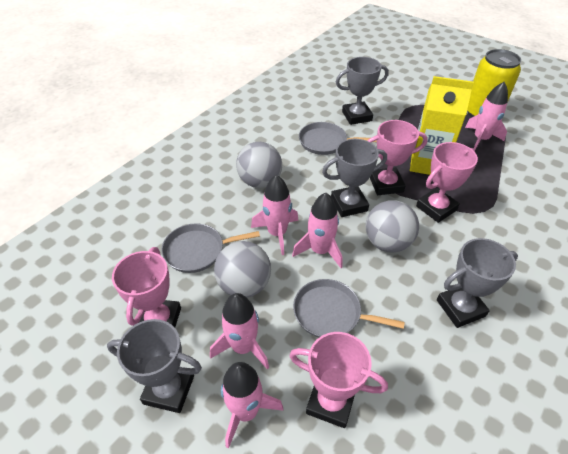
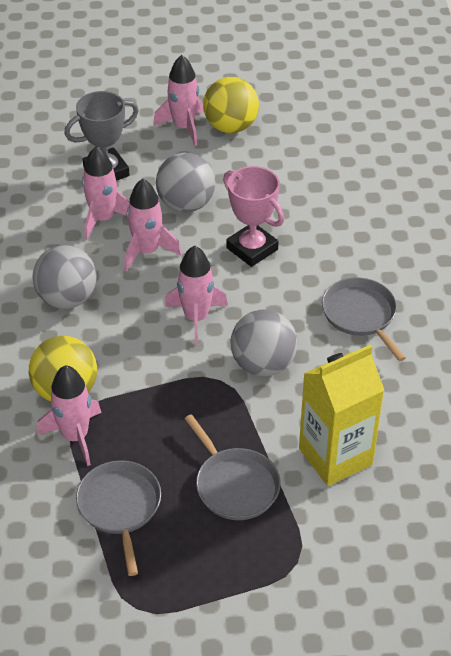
grey trophy: 4 -> 1
pink trophy: 4 -> 1
yellow ball: 0 -> 2
yellow can: 1 -> 0

